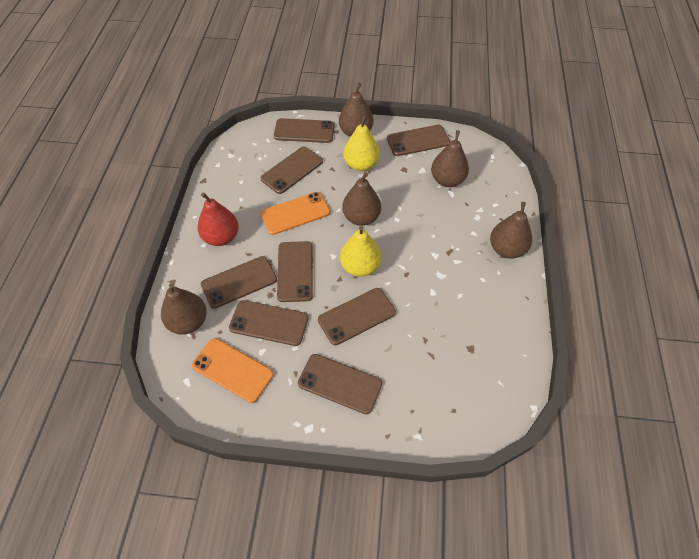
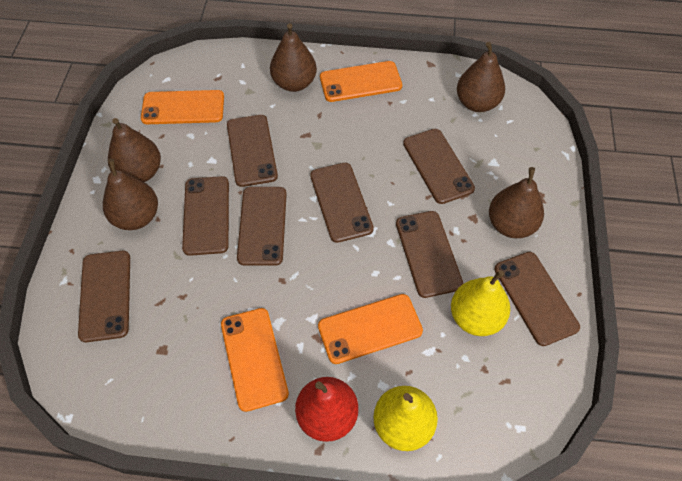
orange phone: 2 -> 4

